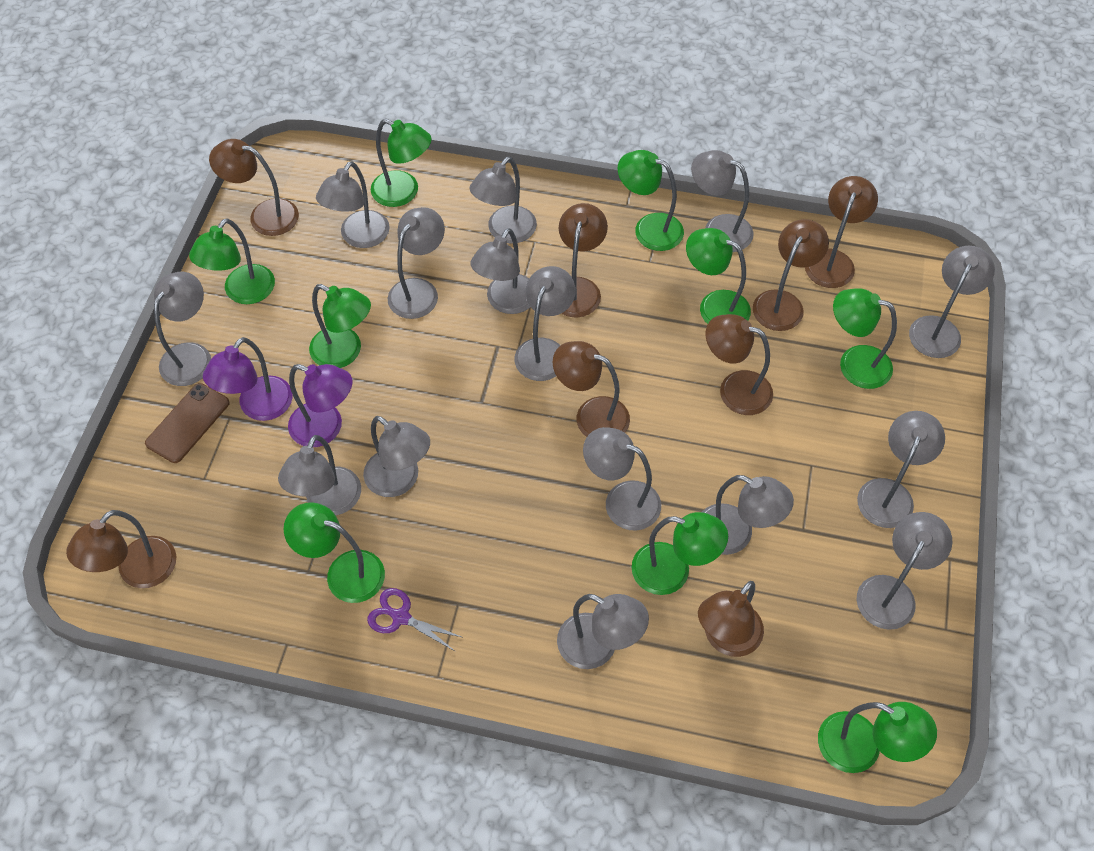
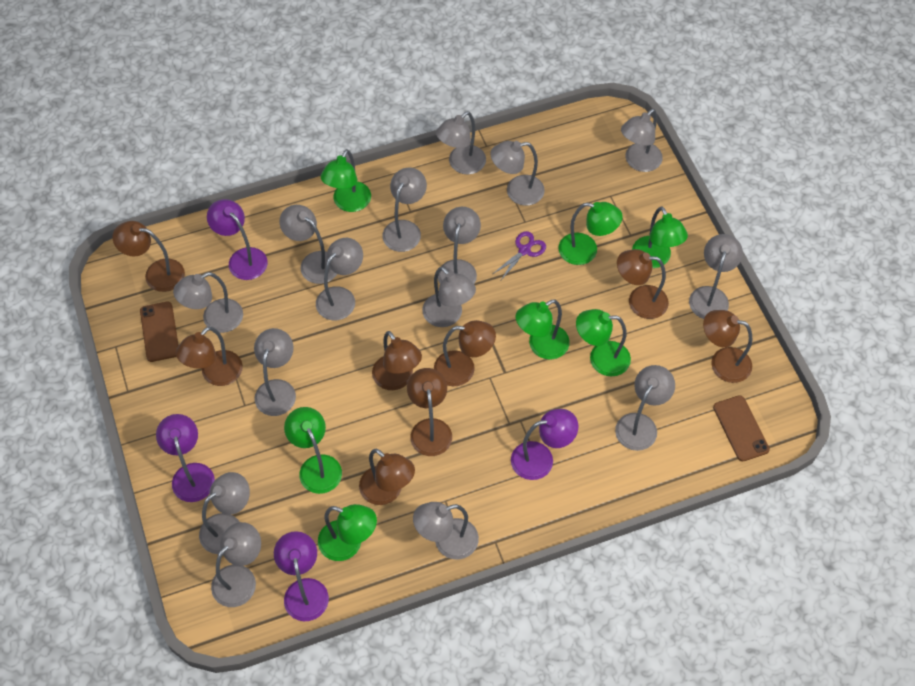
brown phone: 1 -> 2
green lamp: 9 -> 7
purple lamp: 2 -> 4

